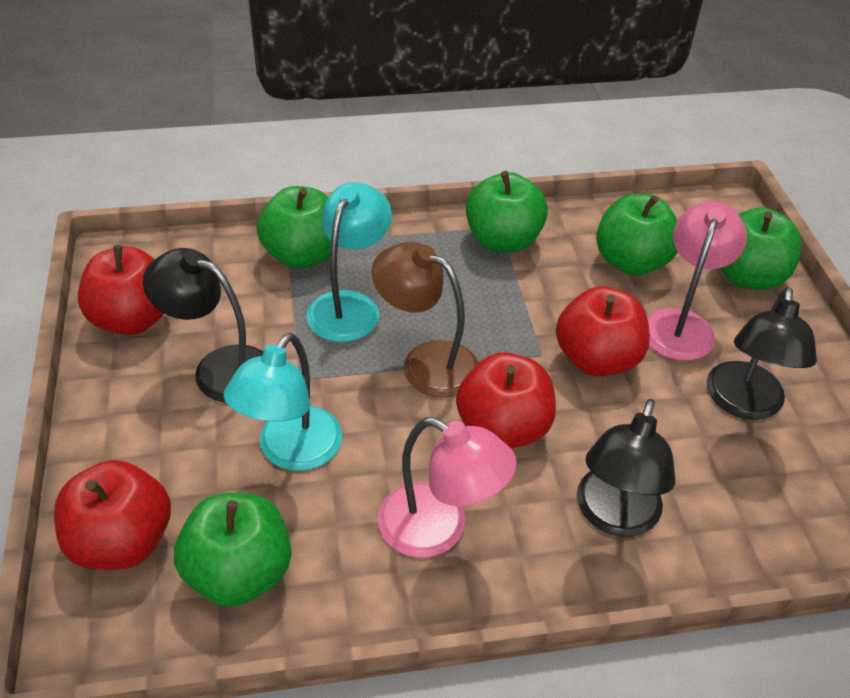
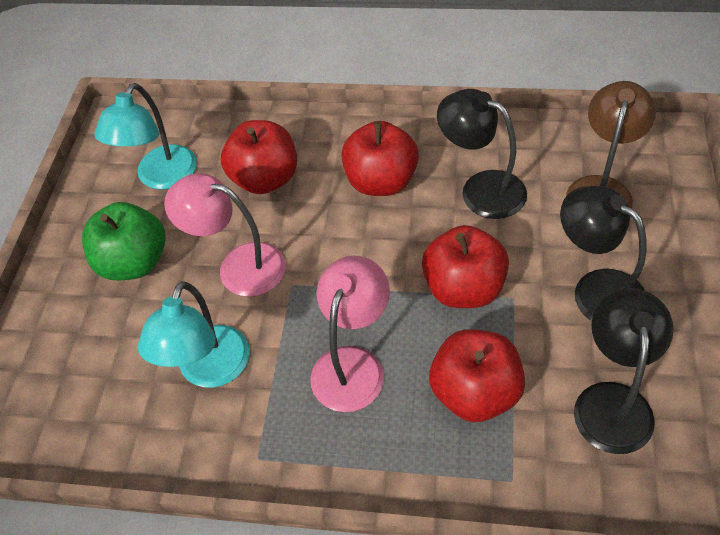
green apple: 5 -> 1

